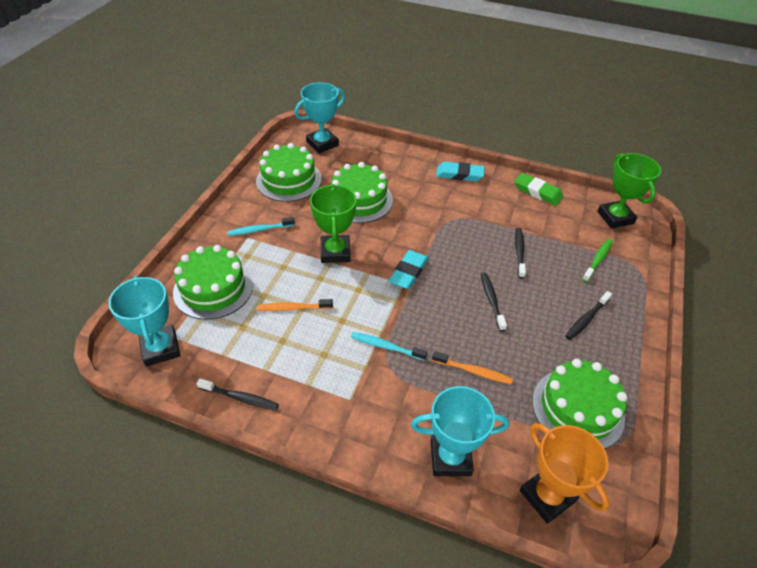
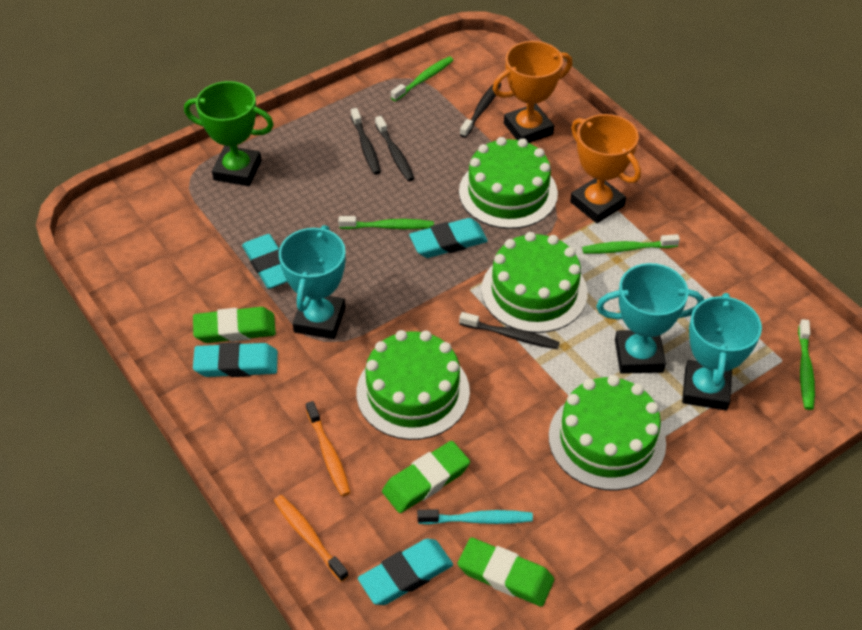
green eraser: 1 -> 3
green toothbrush: 1 -> 4
green trophy: 2 -> 1
orange trophy: 1 -> 2
turquoise eraser: 2 -> 4
turquoise toothbrush: 2 -> 1

